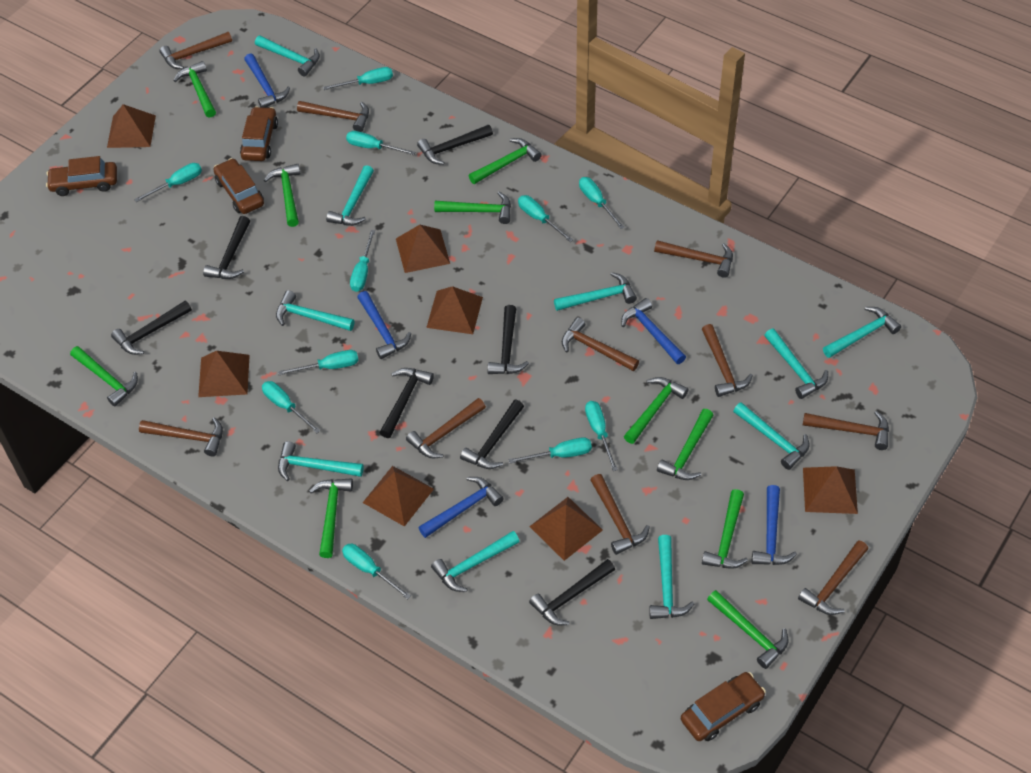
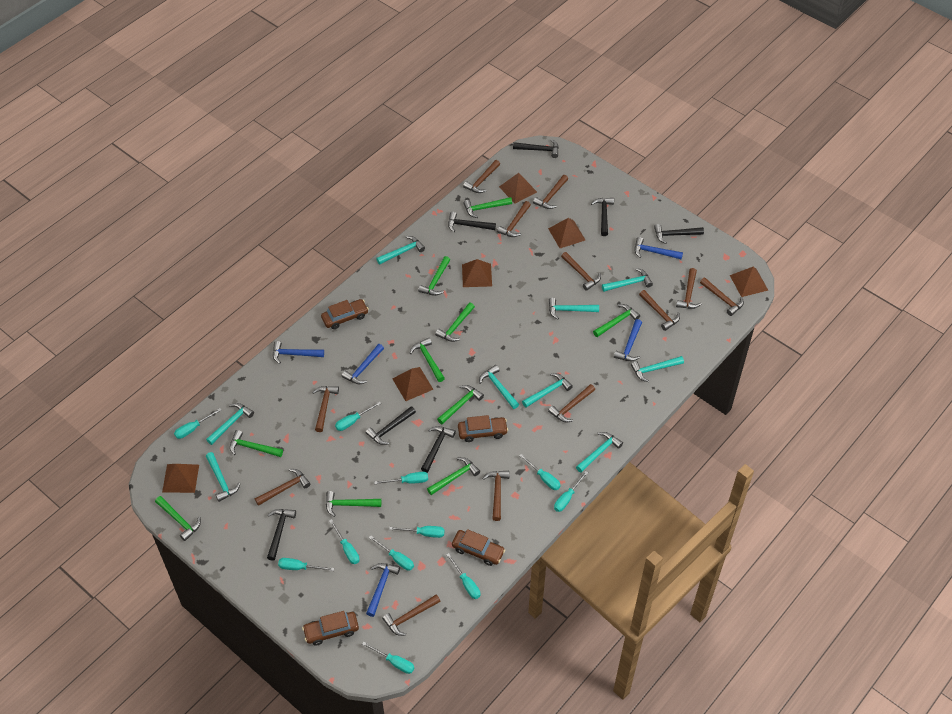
brown hammer: 10 -> 12
brown pyramid: 7 -> 6
turquoise hammer: 10 -> 9

